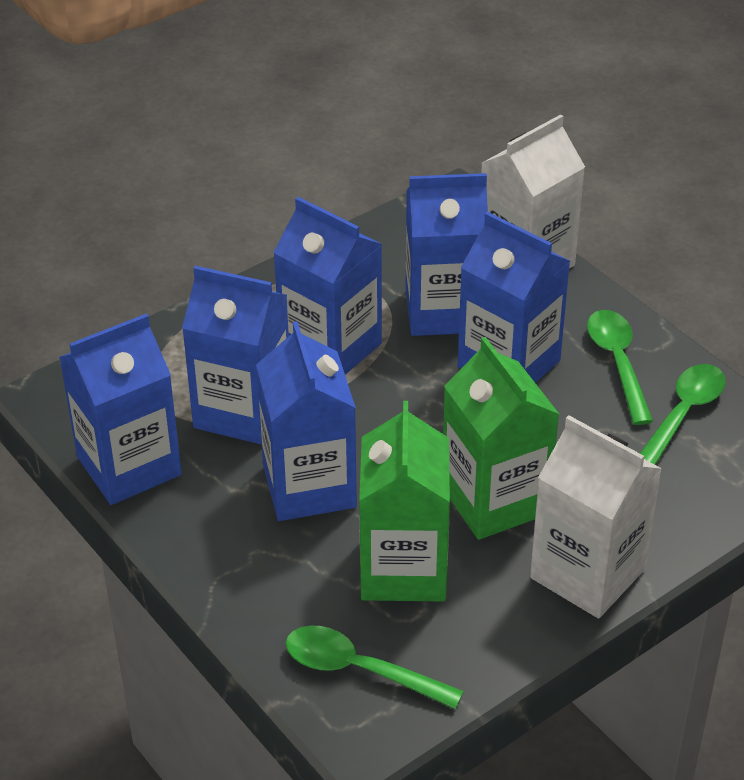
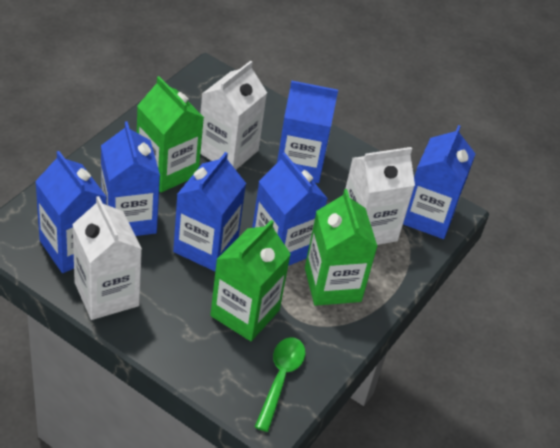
green carton: 2 -> 3
green spoon: 3 -> 1
white carton: 2 -> 3

